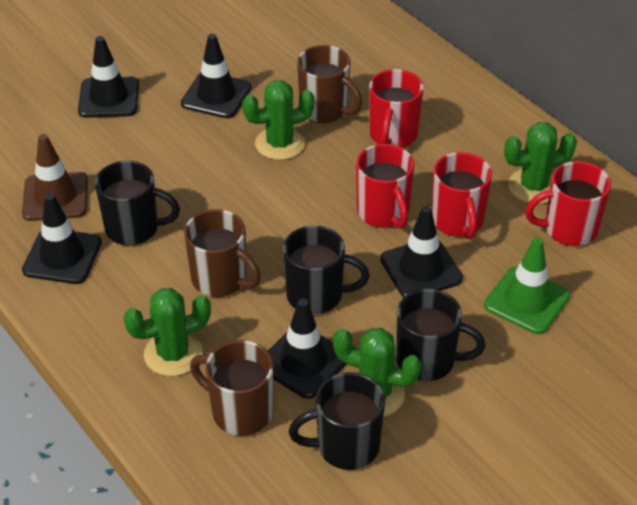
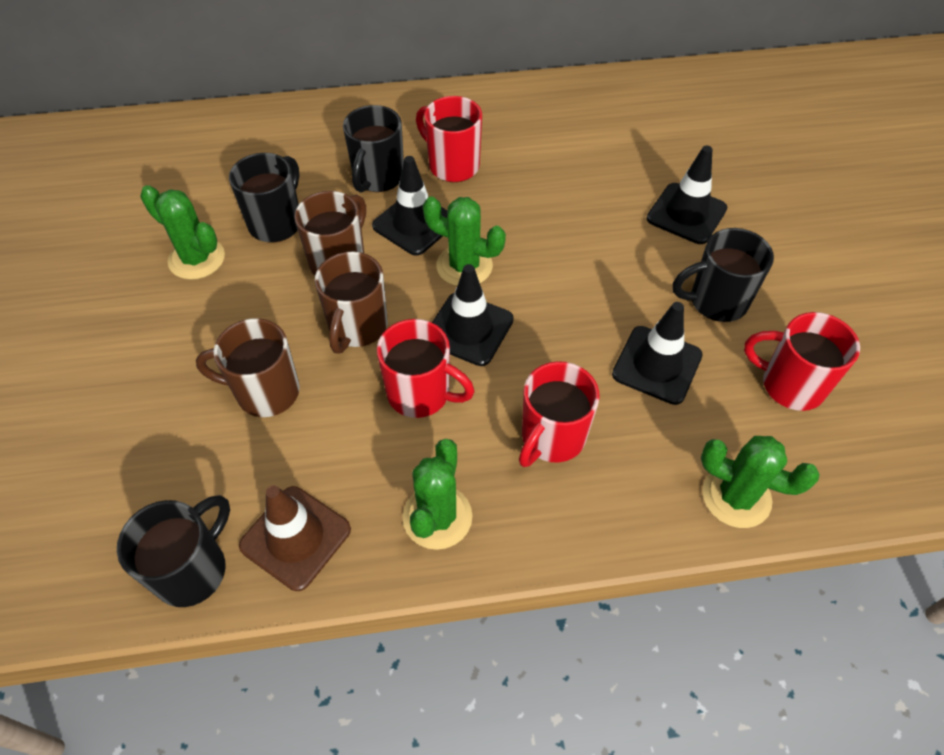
black traffic cone: 5 -> 4
green traffic cone: 1 -> 0

